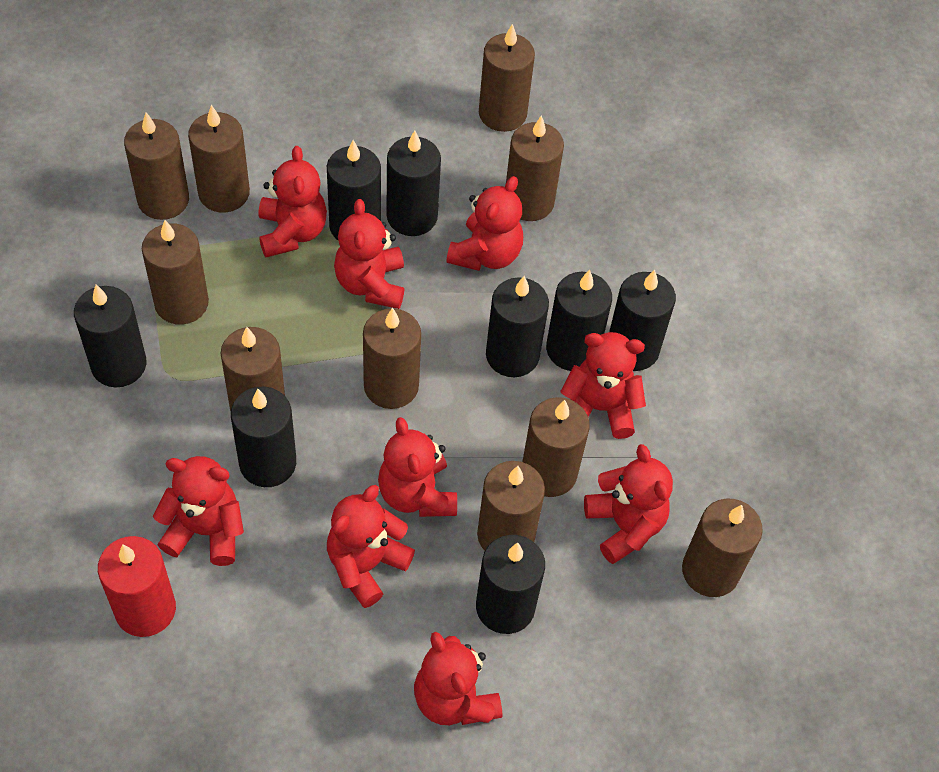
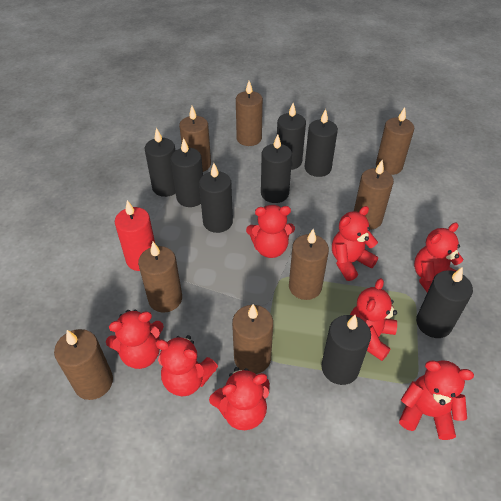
brown candle: 10 -> 8
red teddy bear: 9 -> 8

